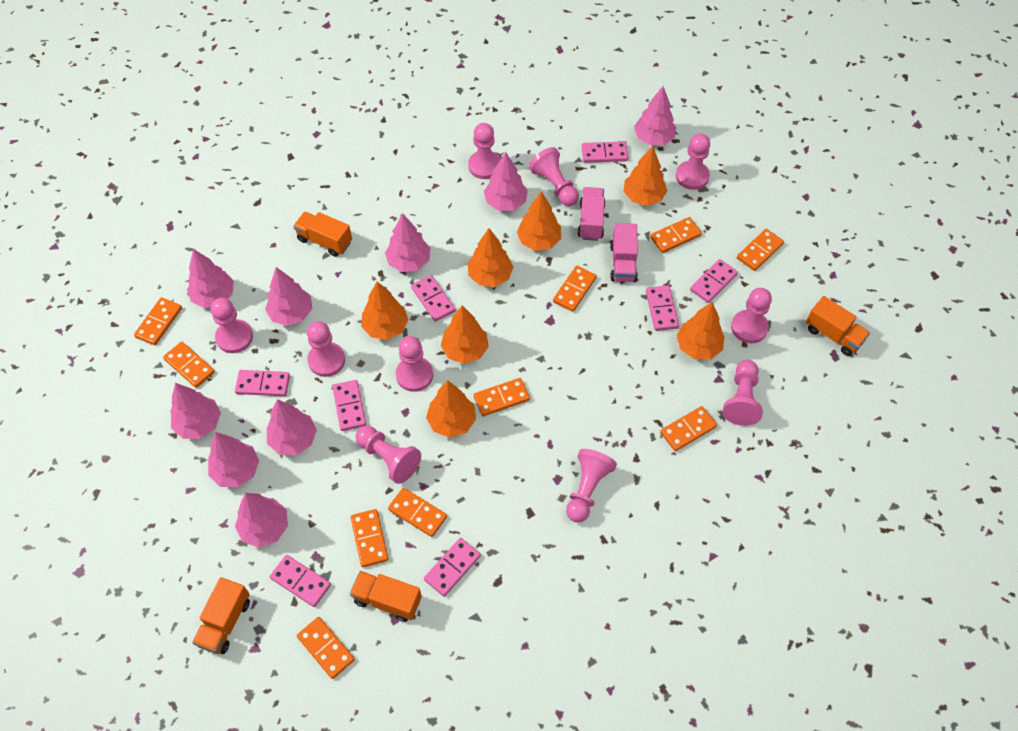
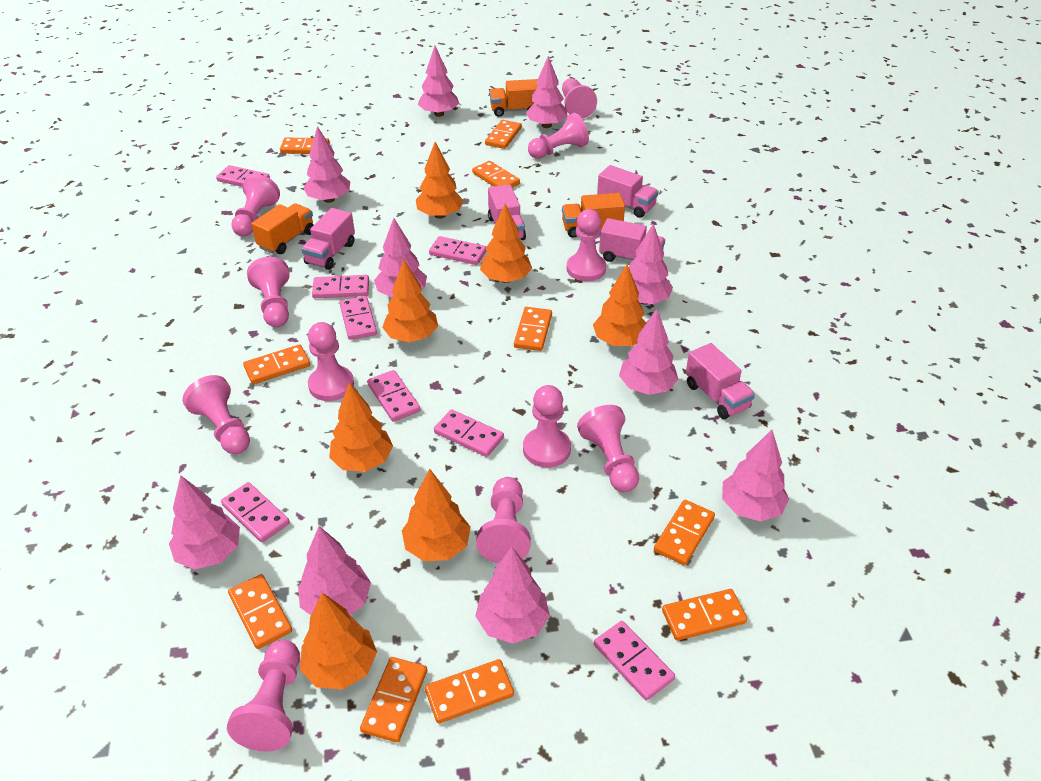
orange truck: 4 -> 3
pink pawn: 10 -> 11
pink tree: 9 -> 10
pink truck: 2 -> 5

